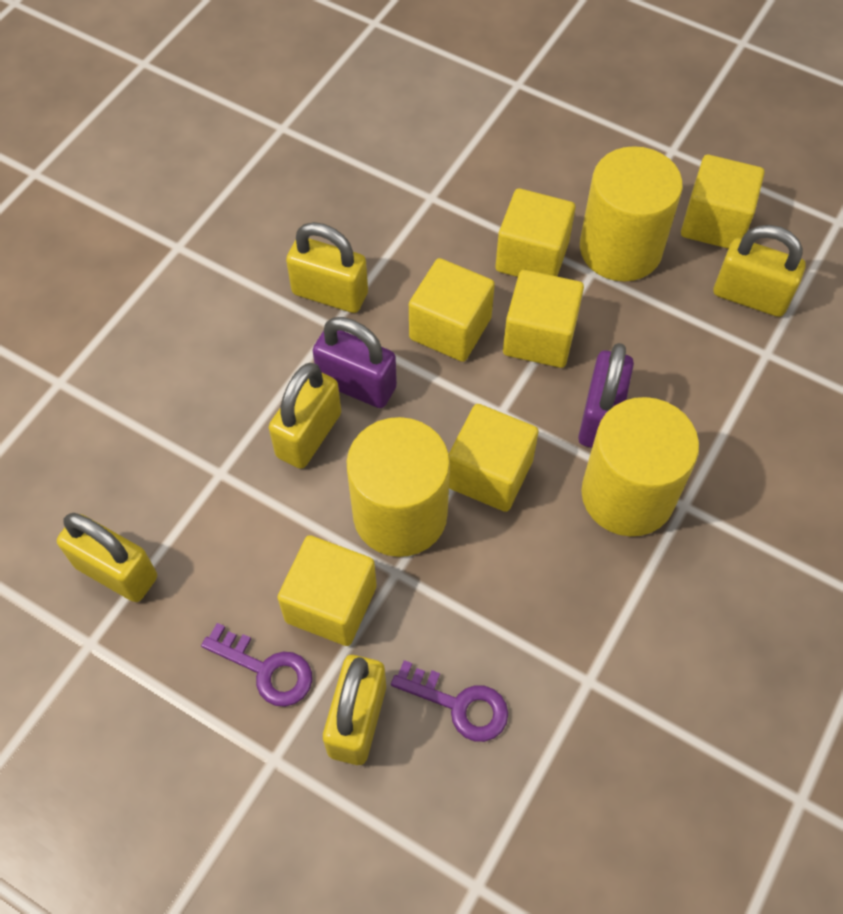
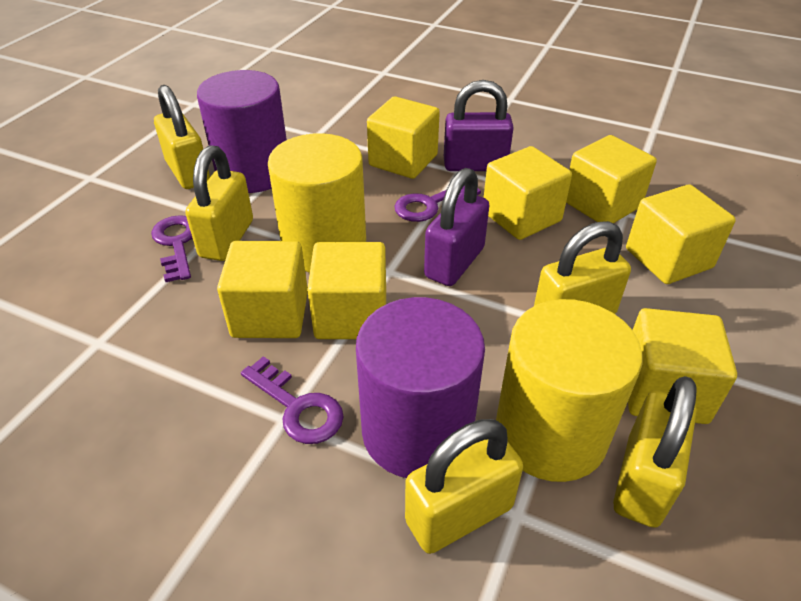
purple cylinder: 0 -> 2
purple key: 2 -> 3
yellow cube: 6 -> 7
yellow cylinder: 3 -> 2

